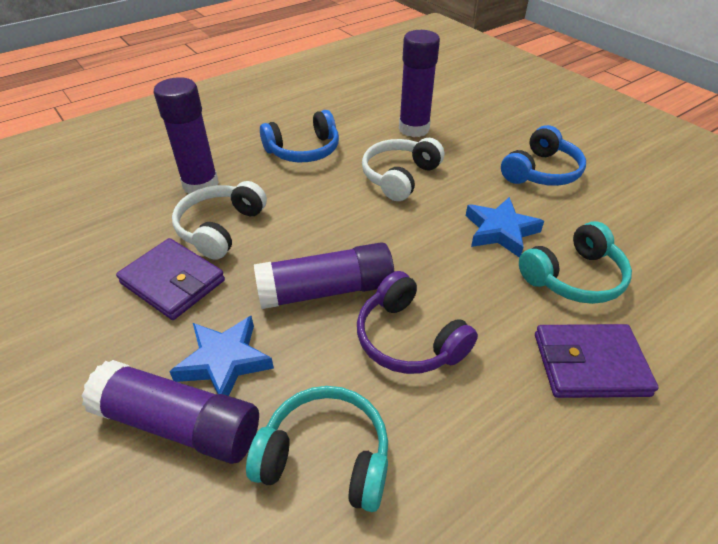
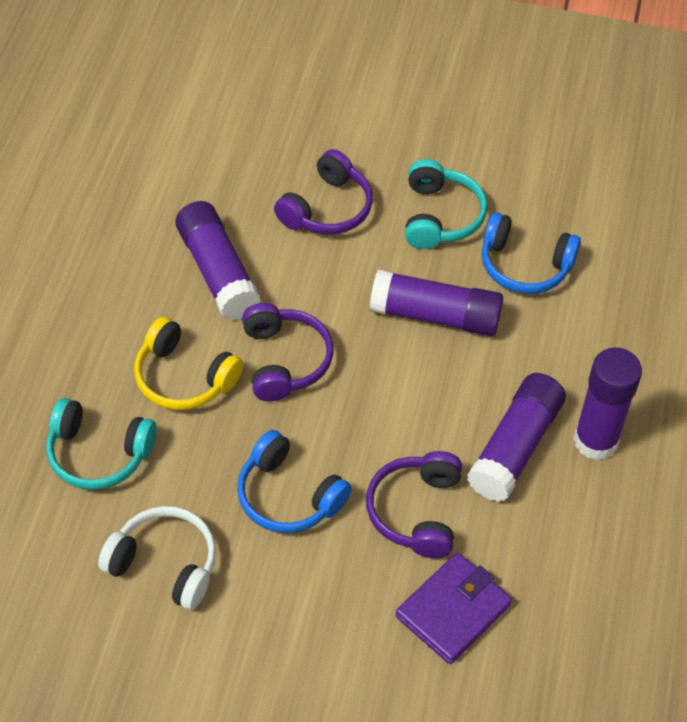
blue star: 2 -> 0
purple headphones: 1 -> 3
purple wallet: 2 -> 1
white headphones: 2 -> 1
yellow headphones: 0 -> 1

